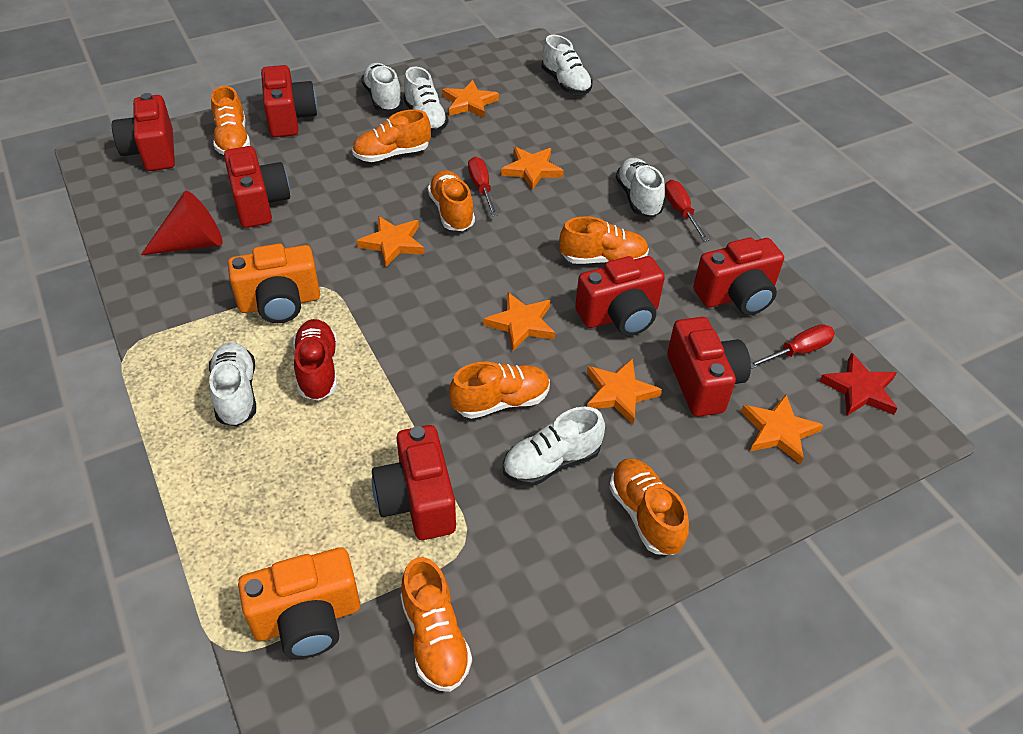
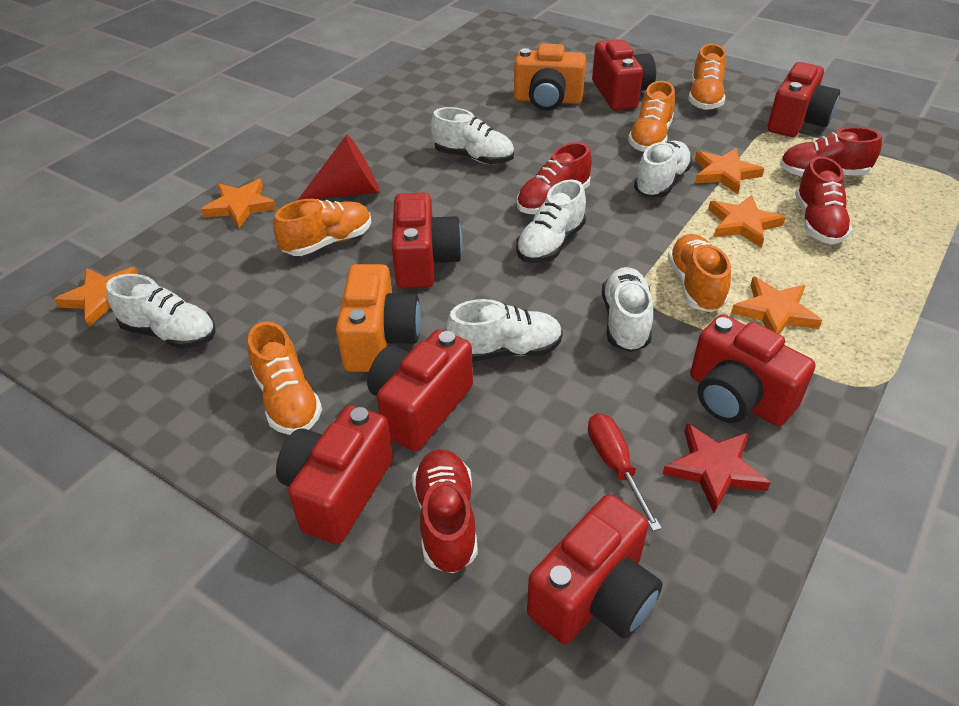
orange shoe: 7 -> 5
orange star: 6 -> 5
red screwdriver: 3 -> 1
red shoe: 1 -> 4

